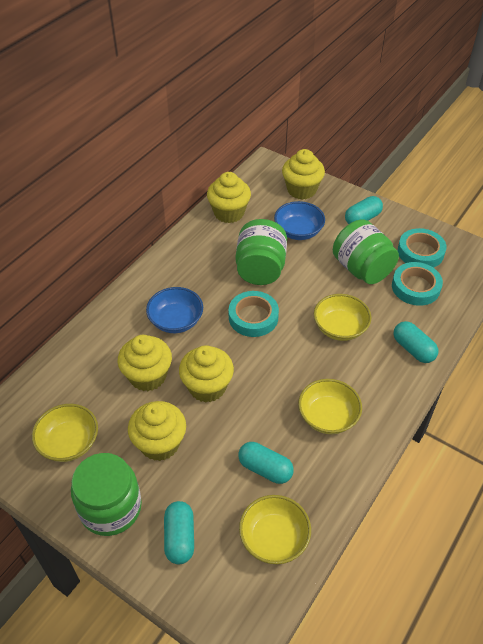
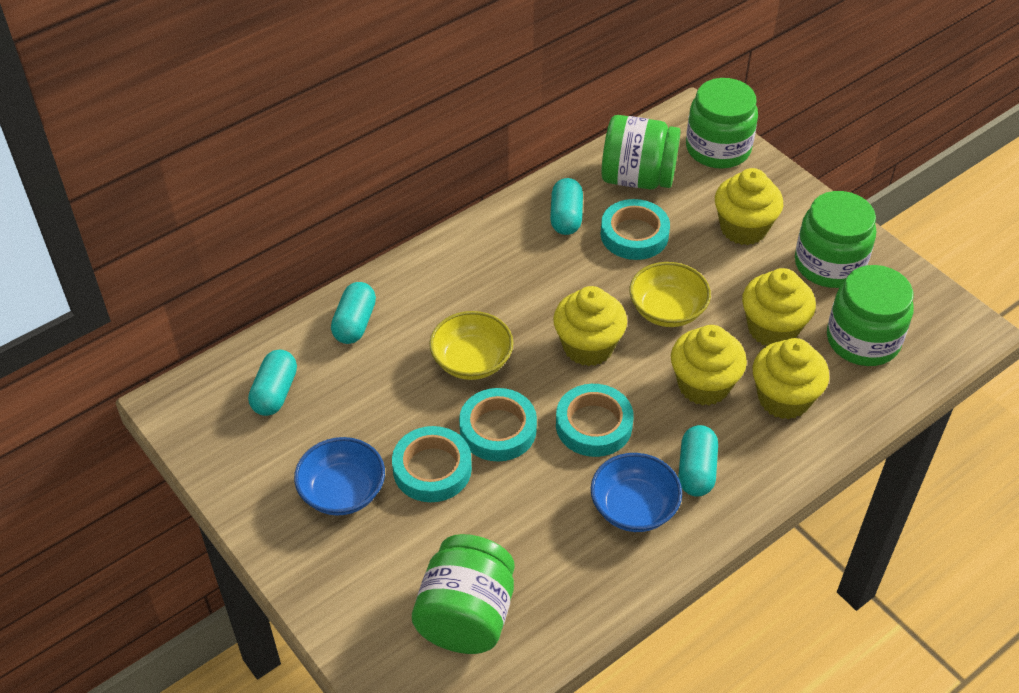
green jar: 3 -> 5
turquoise tape: 3 -> 4
yellow bowl: 4 -> 2

